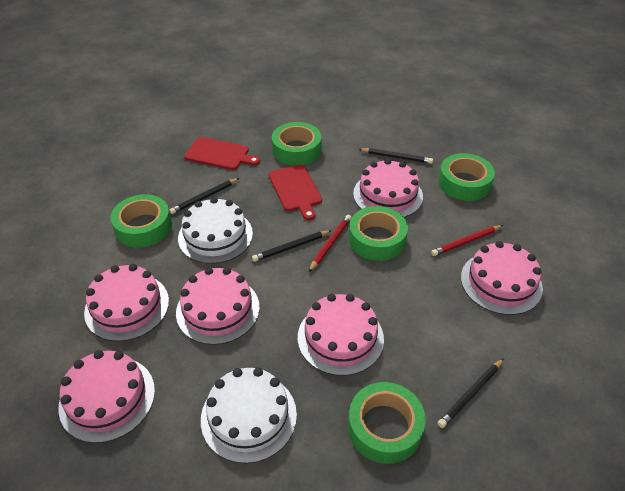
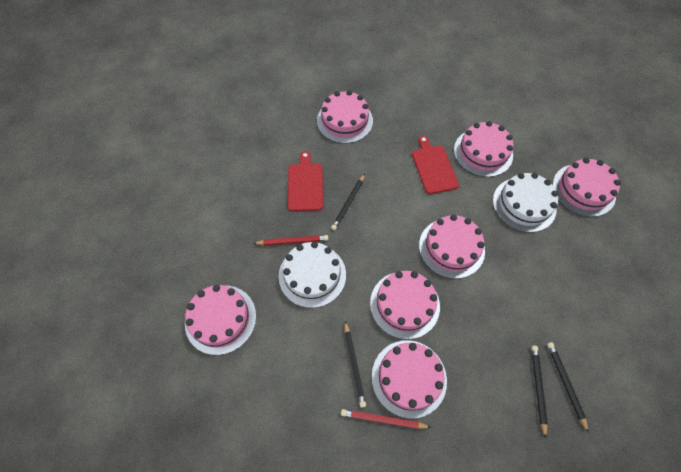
green tape: 5 -> 0
pink cake: 6 -> 7

